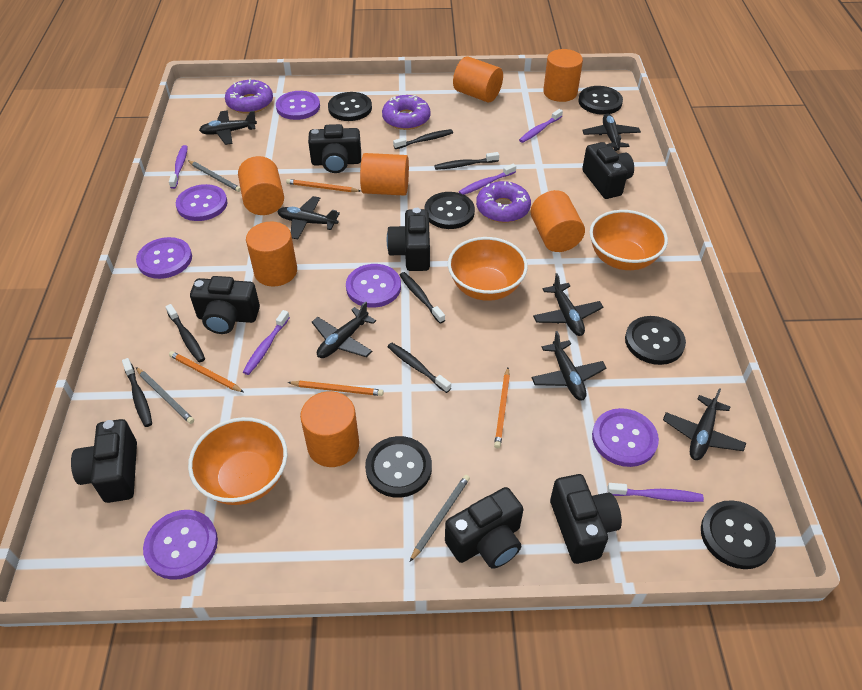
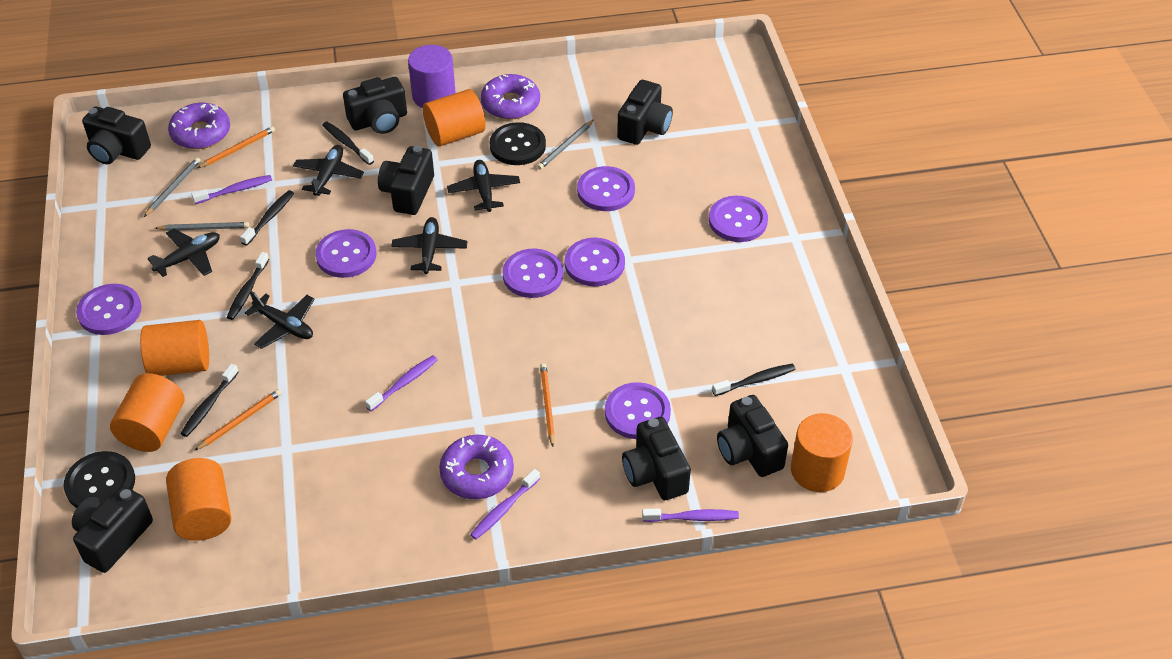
black button: 6 -> 2
black plane: 7 -> 5
black toothbrush: 6 -> 5
orange bowl: 3 -> 0
orange cylinder: 7 -> 5
orange pencil: 4 -> 3
purple button: 6 -> 7
purple cylinder: 0 -> 1
purple toothbrush: 5 -> 4

